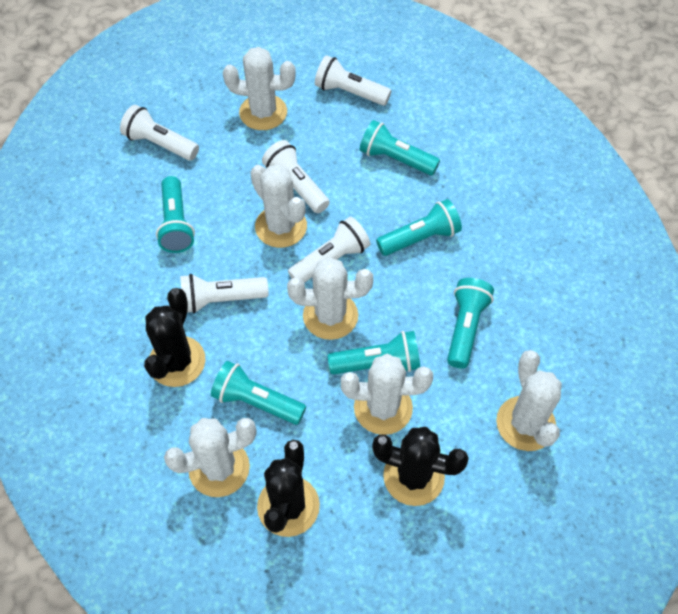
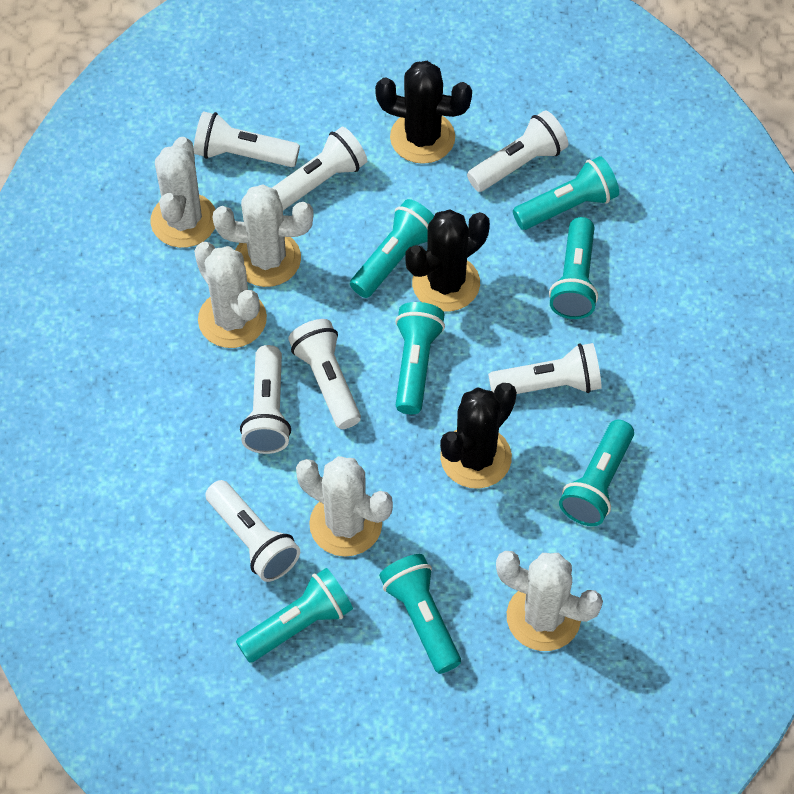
turquoise flashlight: 6 -> 7
white cactus: 6 -> 5
white flashlight: 5 -> 7

